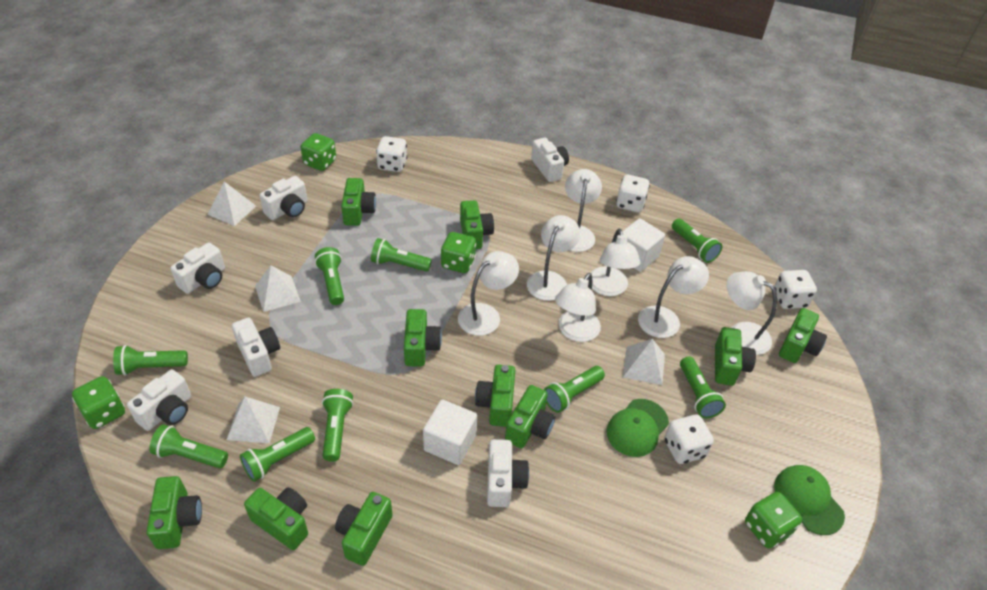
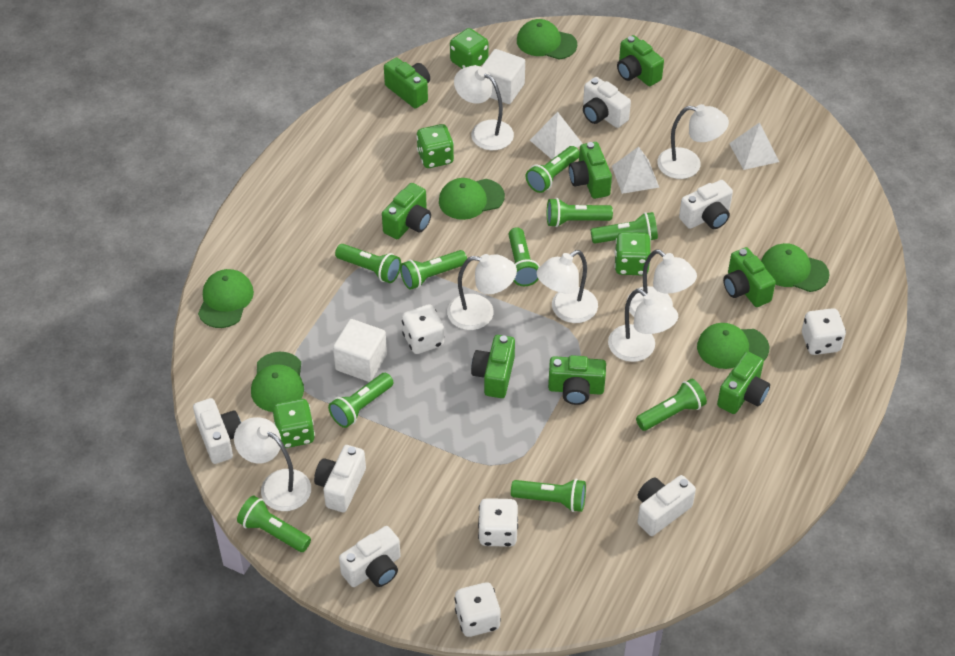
green camera: 10 -> 8
green cap: 2 -> 6
green flashlight: 9 -> 10
white pyramid: 4 -> 3

